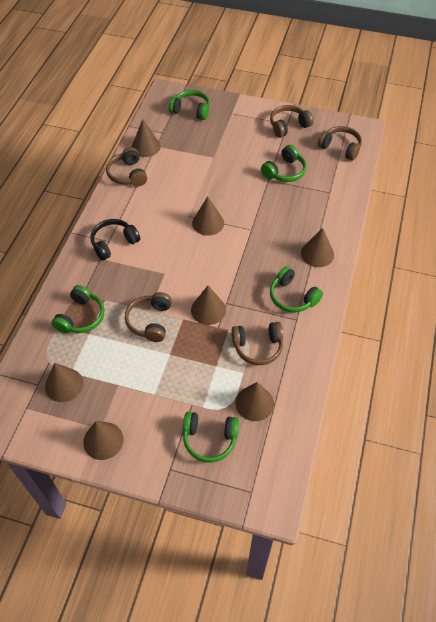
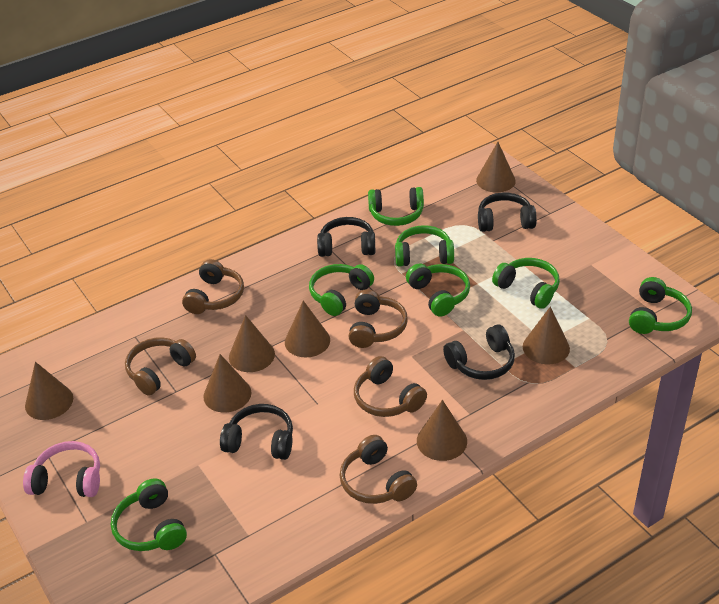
black headphones: 1 -> 4
green headphones: 5 -> 7
pink headphones: 0 -> 1

